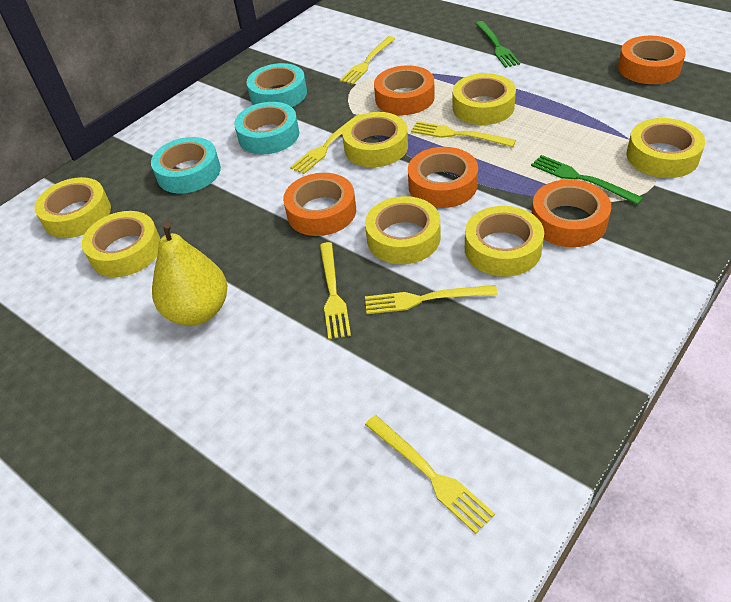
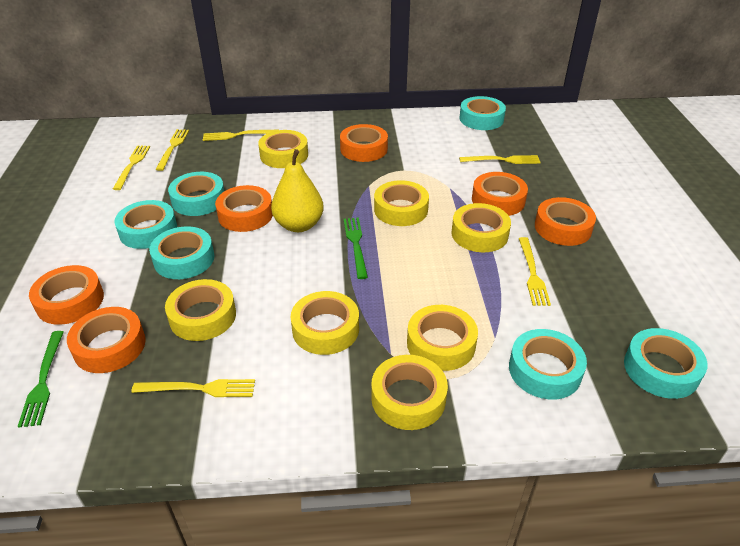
orange tape: 5 -> 6
turquoise tape: 3 -> 6

